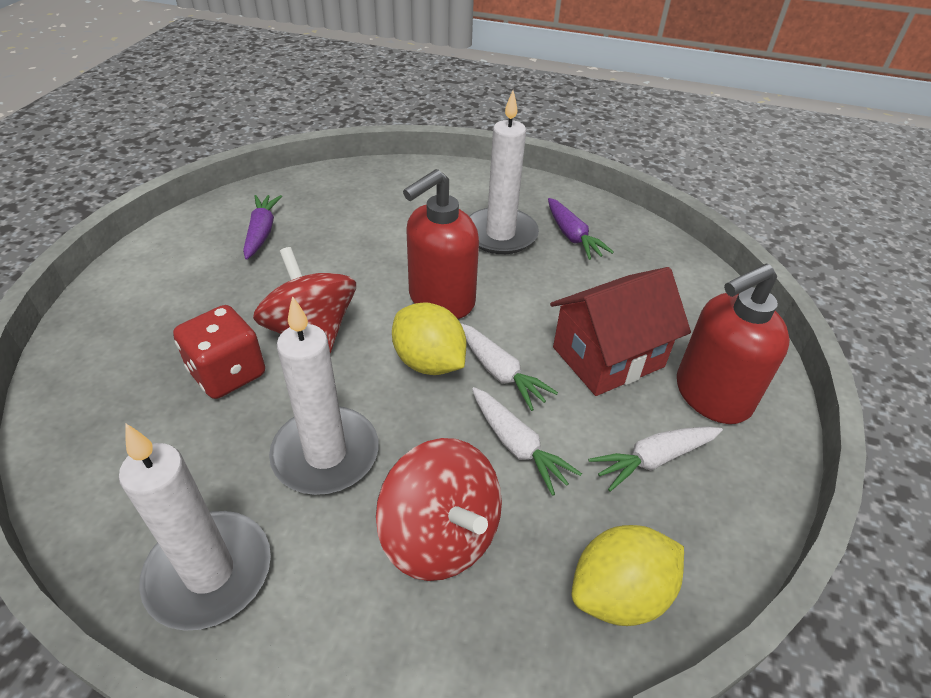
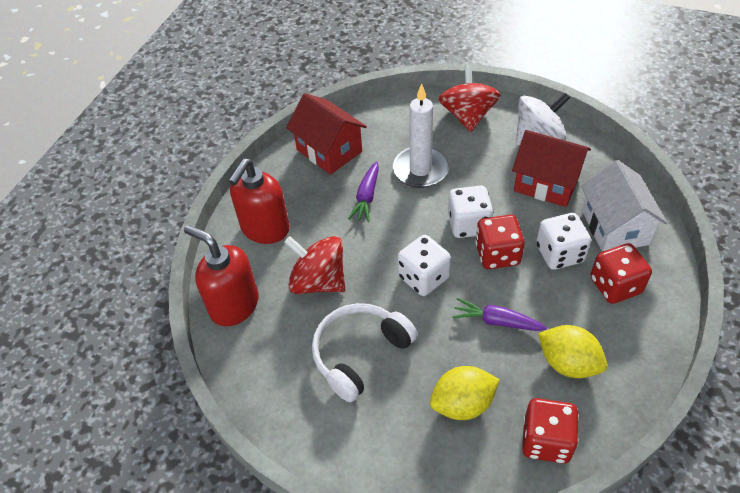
red dice: 1 -> 3
red house: 1 -> 2
white candle: 3 -> 1
white carrot: 3 -> 0
white dice: 0 -> 3
white headphones: 0 -> 1
white house: 0 -> 1
white spinning top: 0 -> 1

